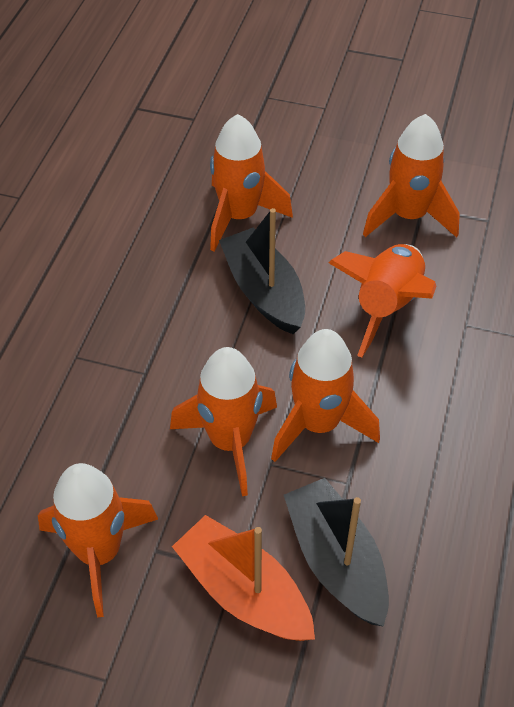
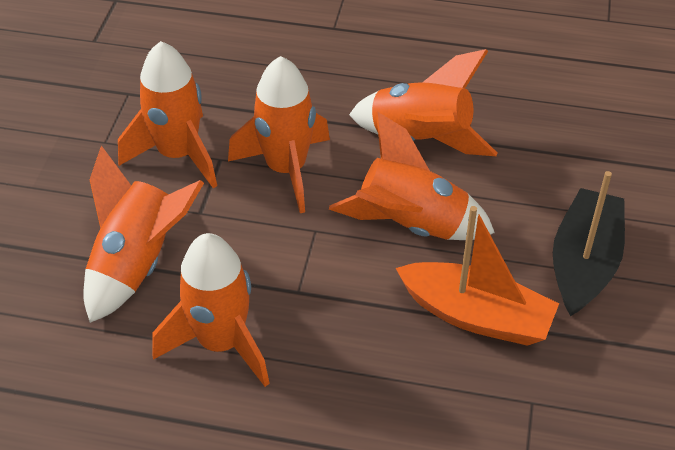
black boat: 2 -> 1

